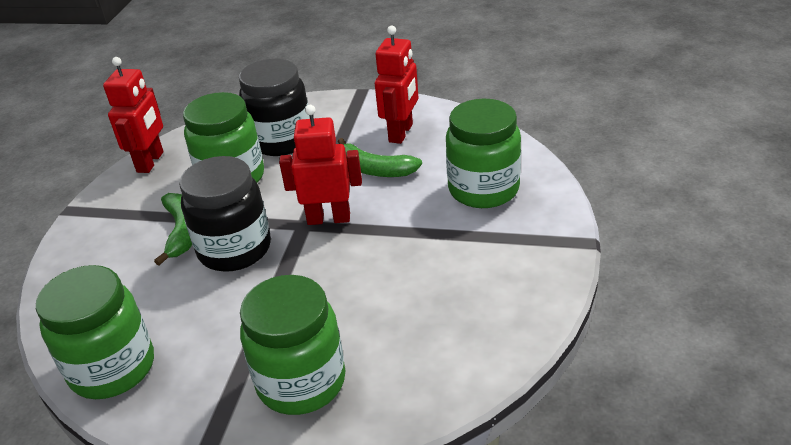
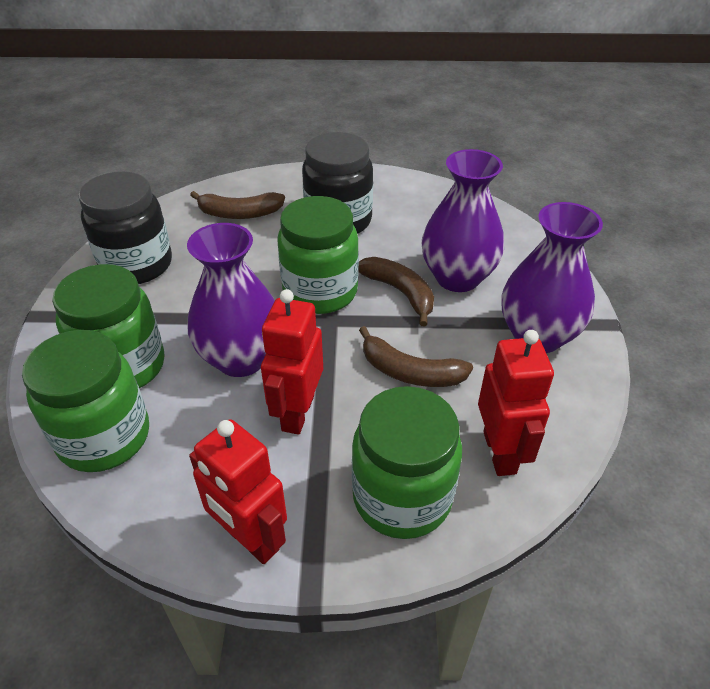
brown banana: 0 -> 3
green banana: 2 -> 0
purple vase: 0 -> 3

